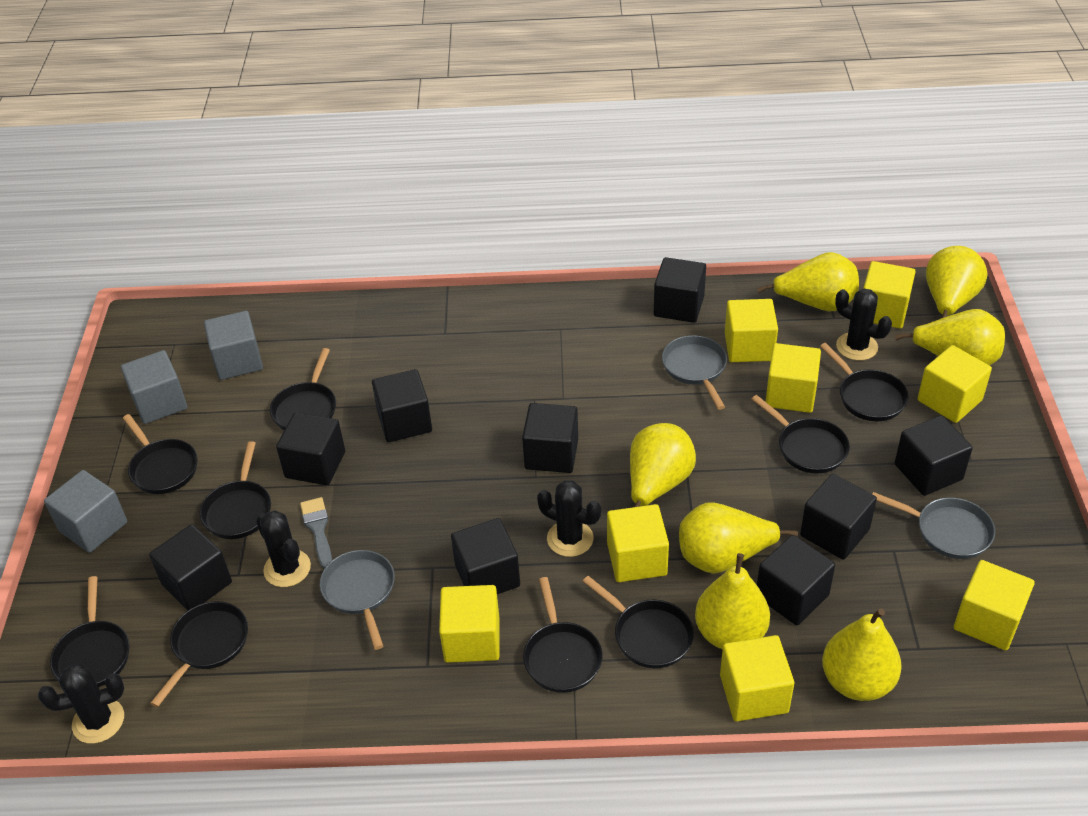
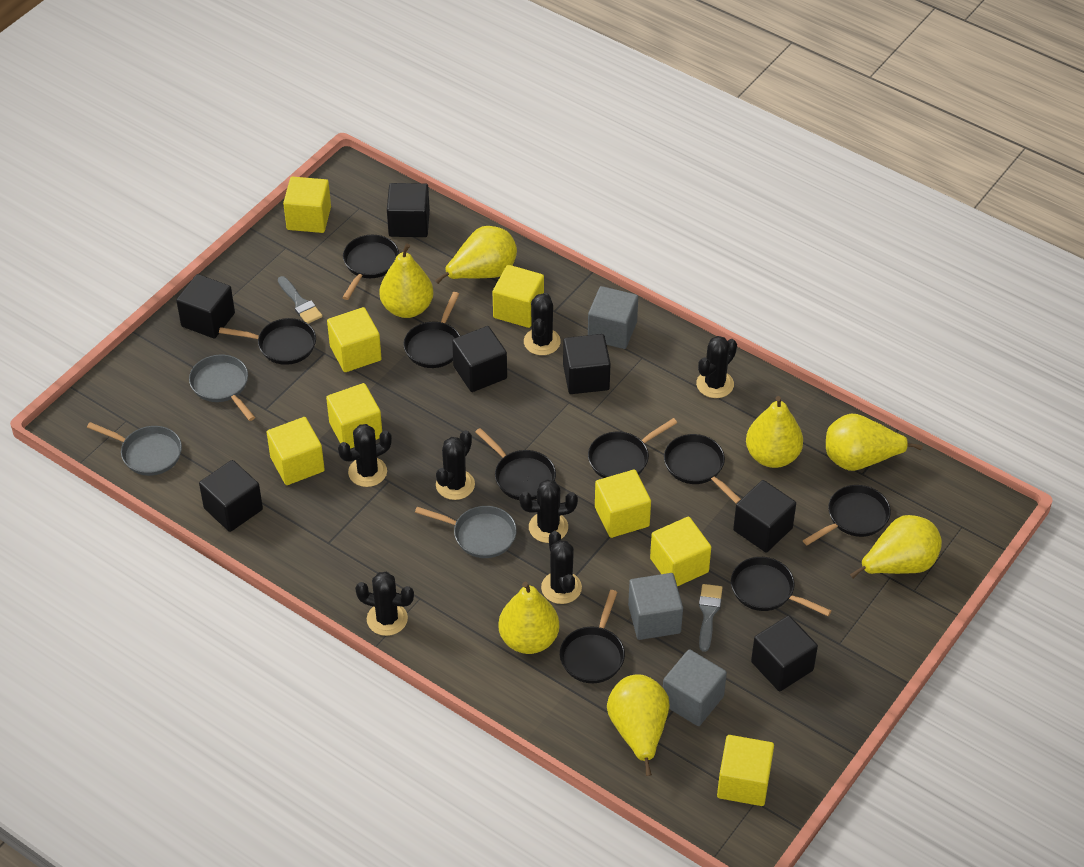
black cactus: 4 -> 7
black cube: 9 -> 7
grey brush: 1 -> 2

